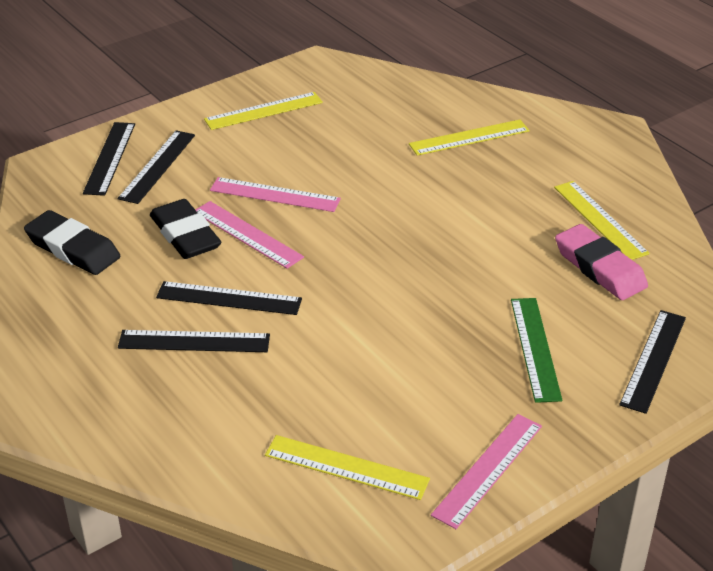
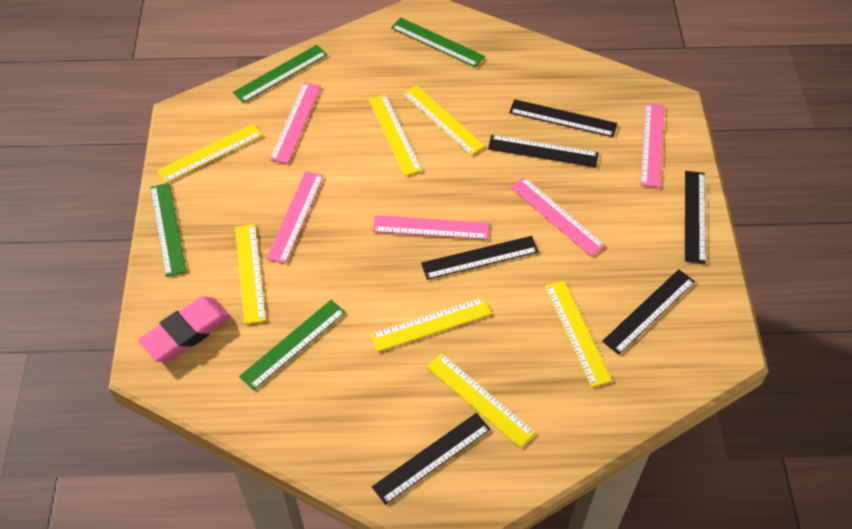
black eraser: 2 -> 0
black ruler: 5 -> 6
green ruler: 1 -> 4
pink ruler: 3 -> 5
yellow ruler: 4 -> 7

